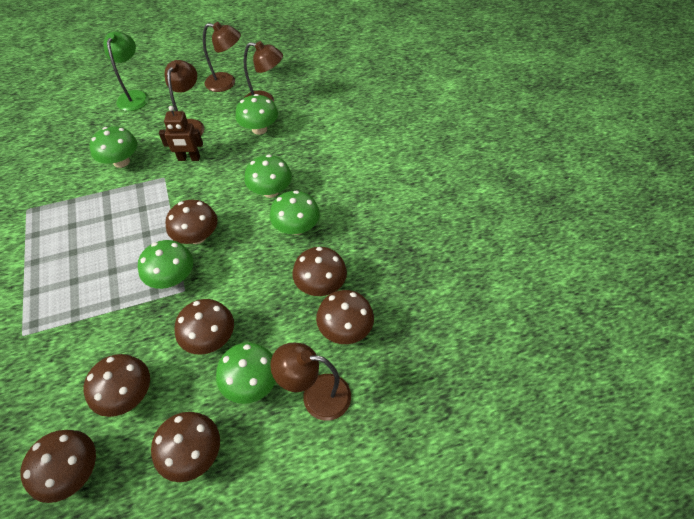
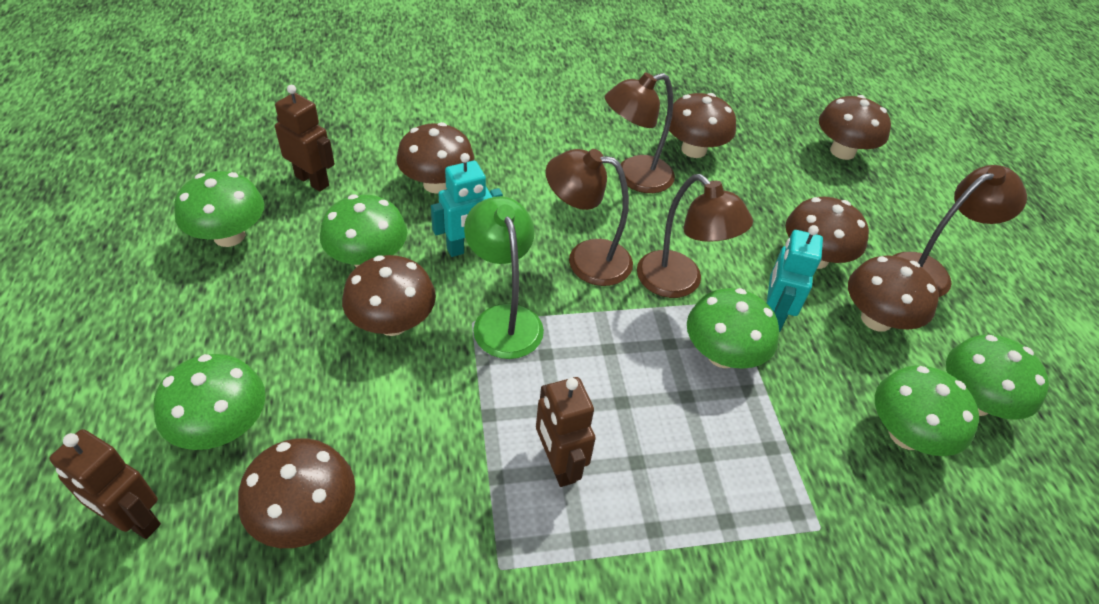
brown robot: 1 -> 3
turquoise robot: 0 -> 2

